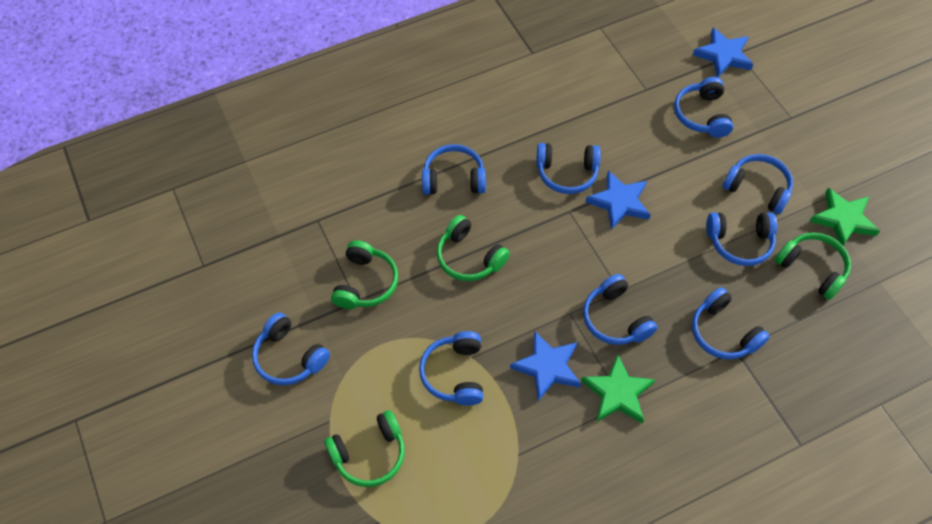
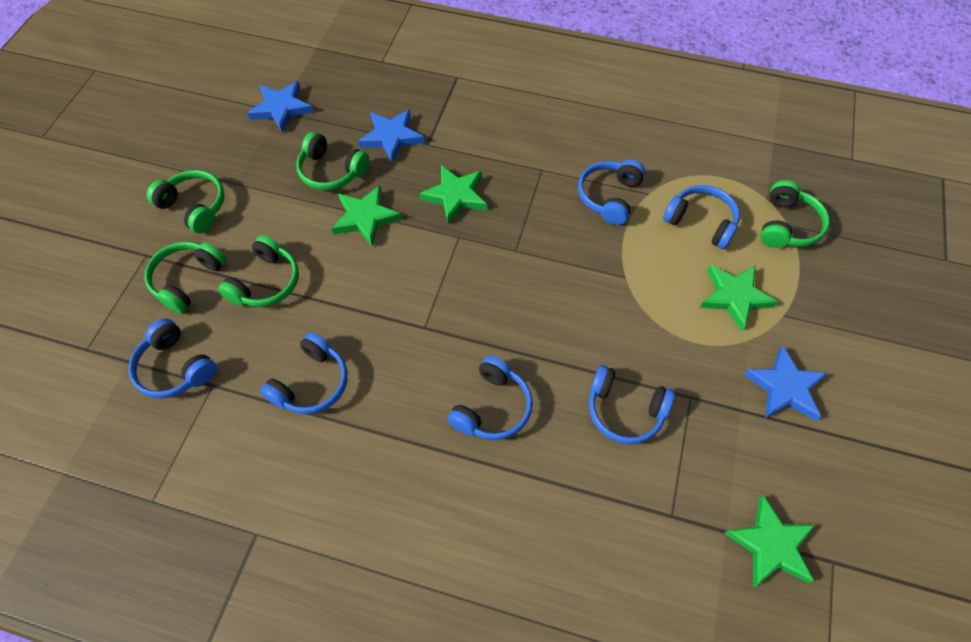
blue headphones: 9 -> 6
green headphones: 4 -> 5
green star: 2 -> 4

